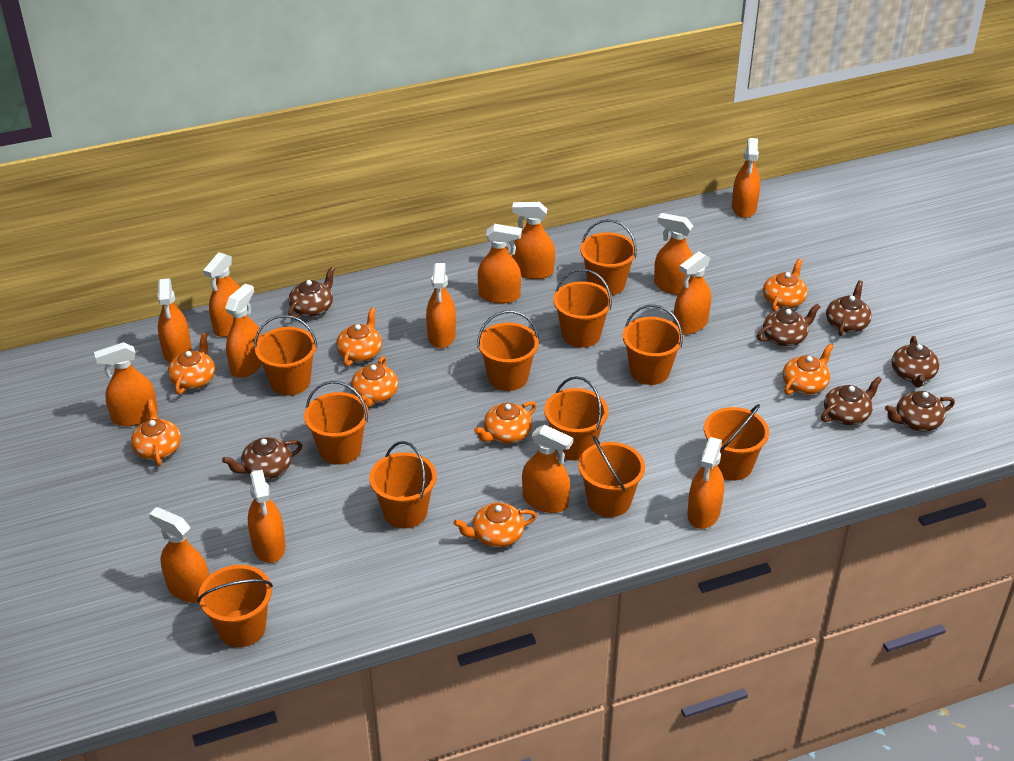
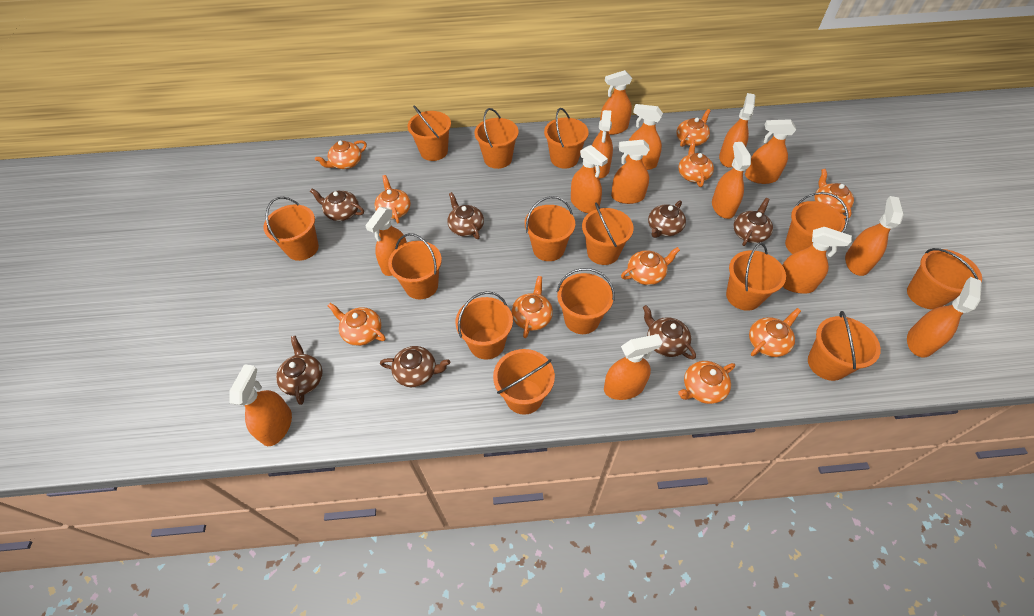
orange bucket: 11 -> 14
orange teapot: 8 -> 10

